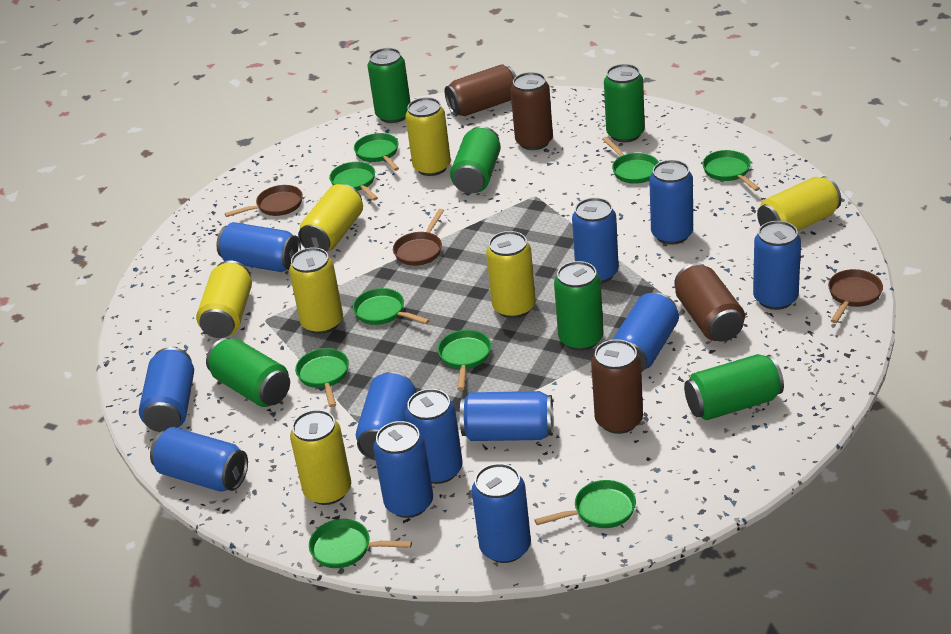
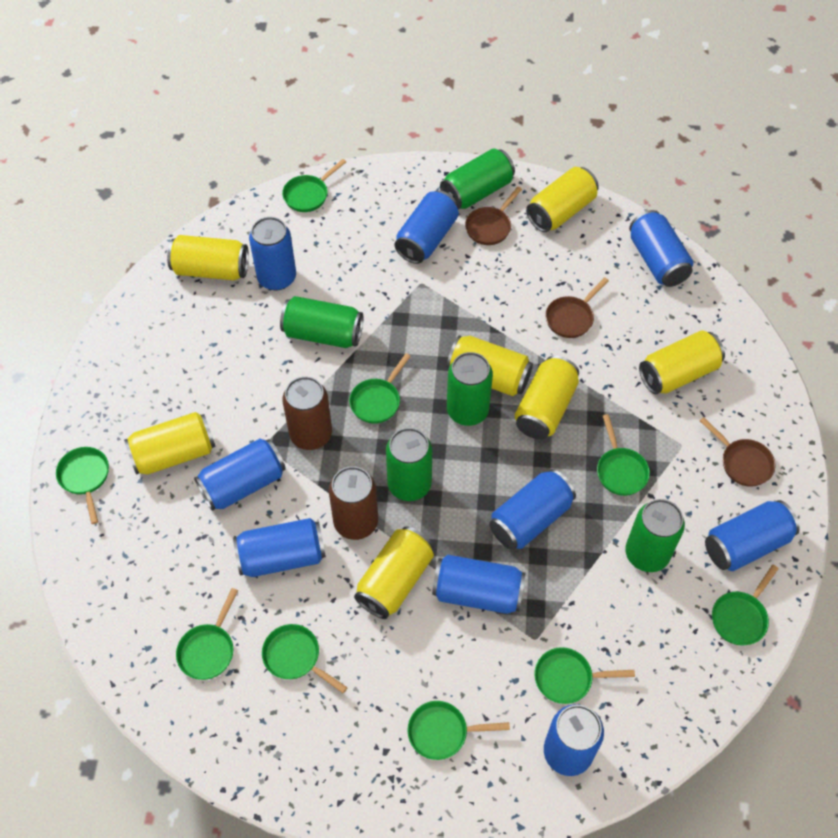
blue can: 12 -> 9
brown can: 4 -> 2
green can: 6 -> 5

